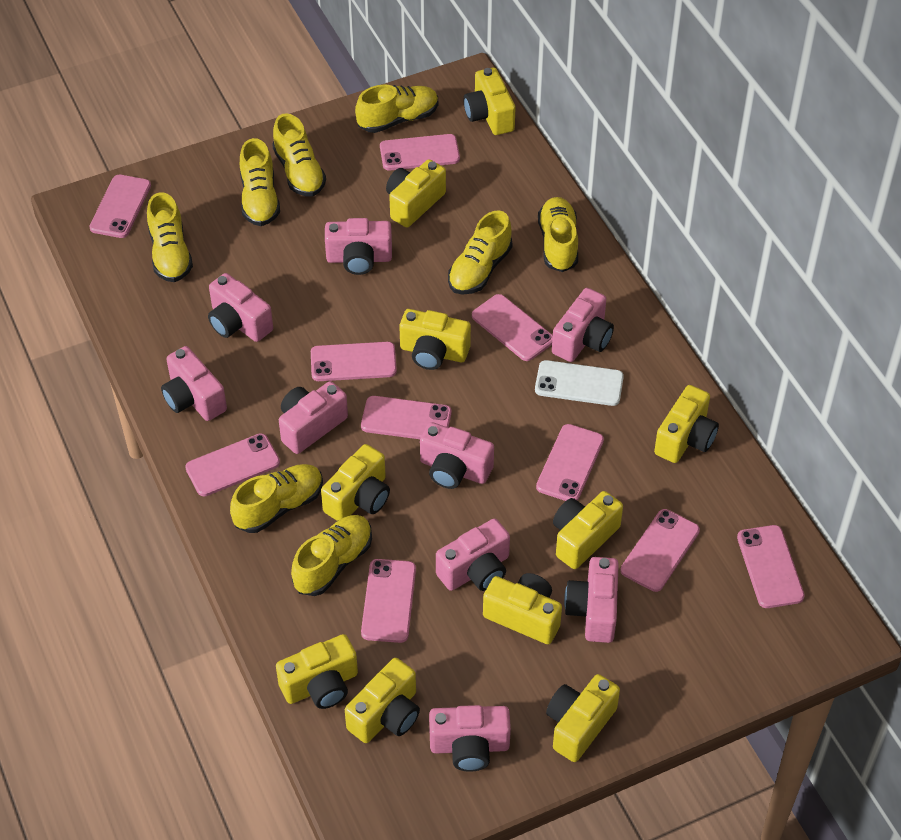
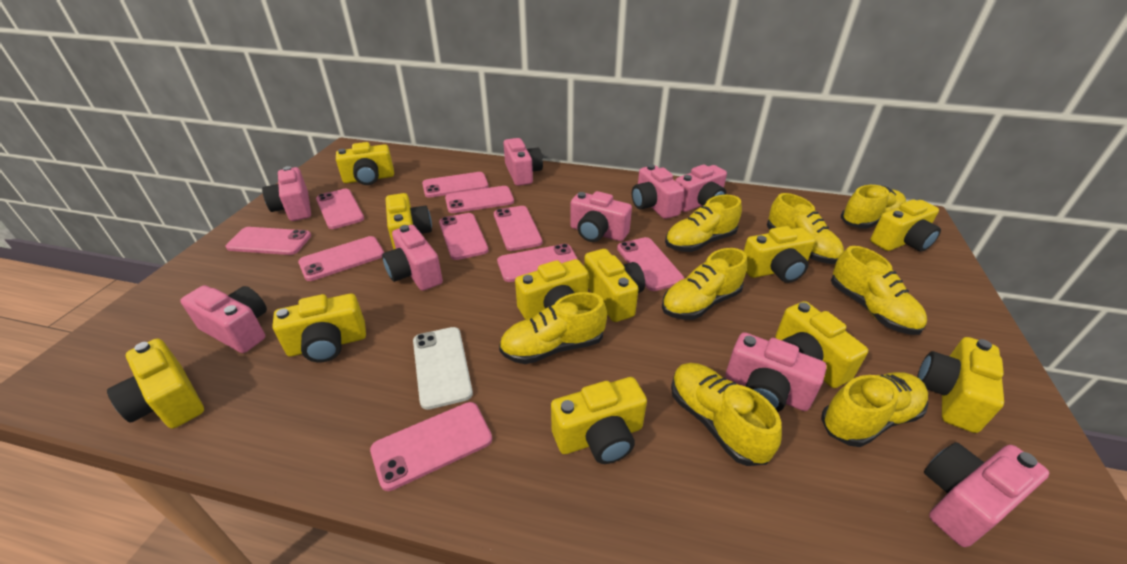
yellow camera: 10 -> 11

